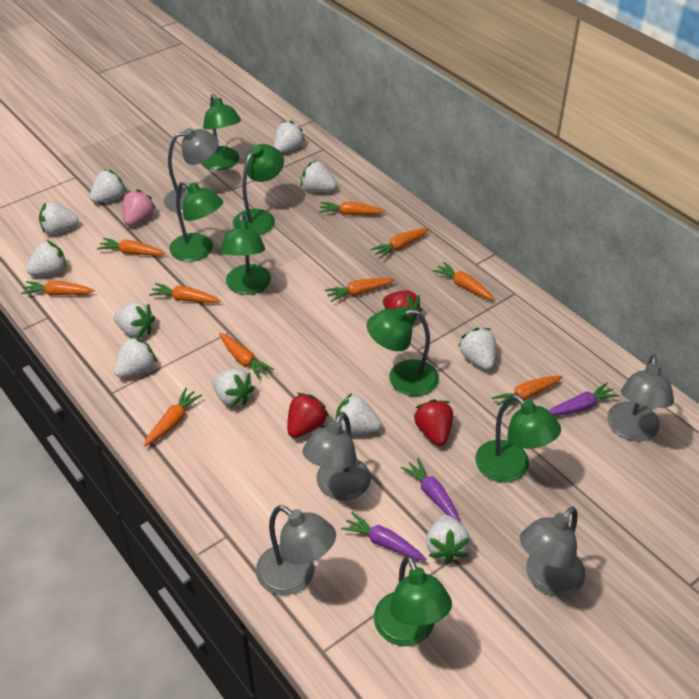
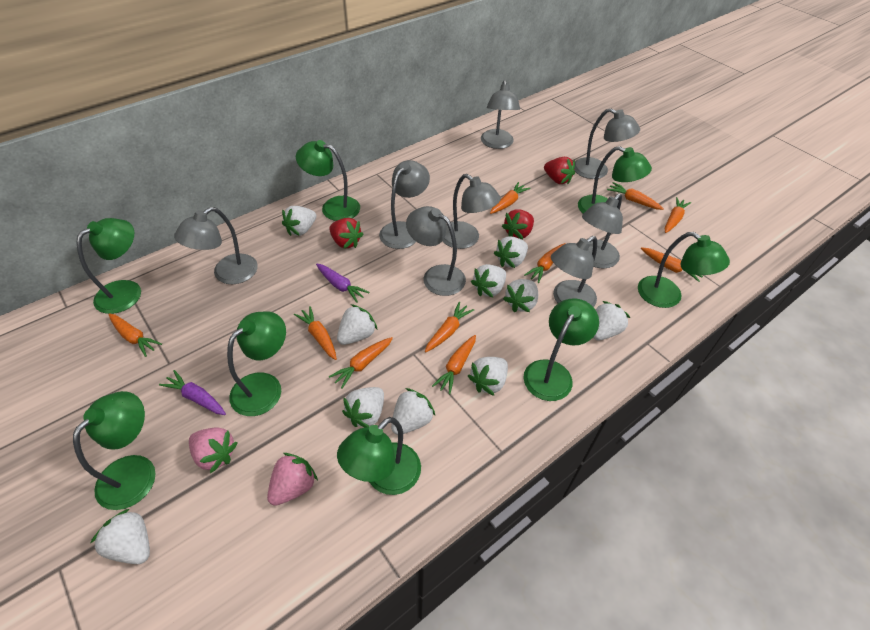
green lamp: 7 -> 8
grey lamp: 5 -> 8
pink strawberry: 1 -> 2
purple carrot: 3 -> 2
white strawberry: 11 -> 10

